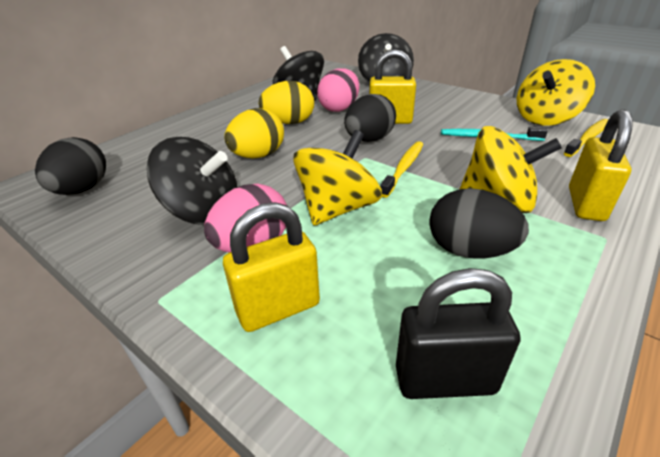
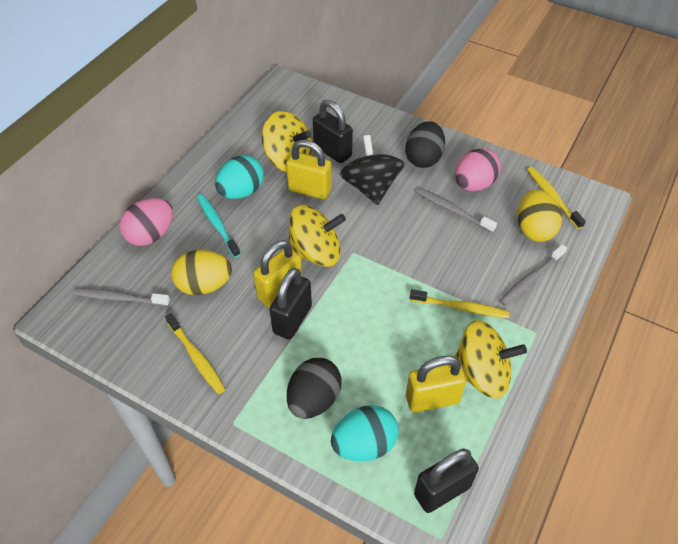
black egg: 3 -> 2
black padlock: 1 -> 3
black spinning top: 3 -> 1
grey toothbrush: 0 -> 3
turquoise egg: 0 -> 2
yellow toothbrush: 2 -> 3

